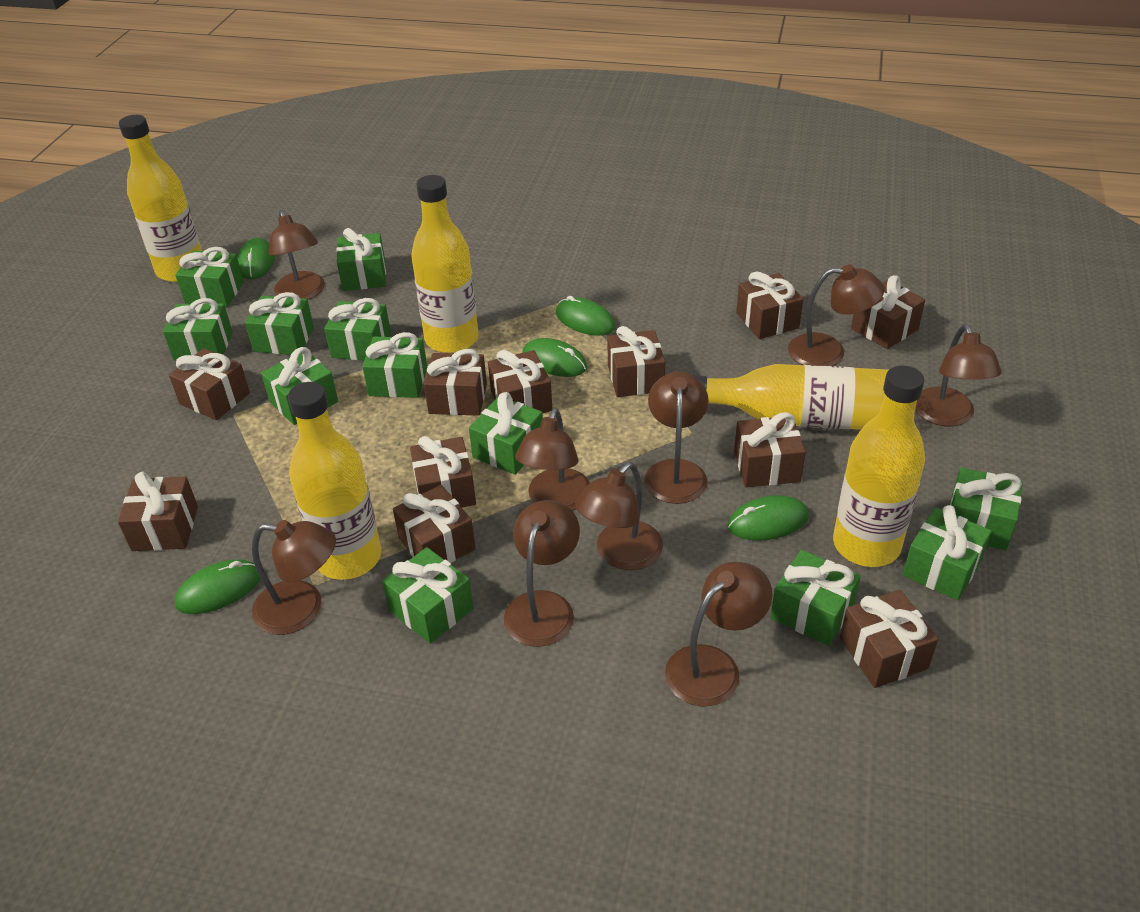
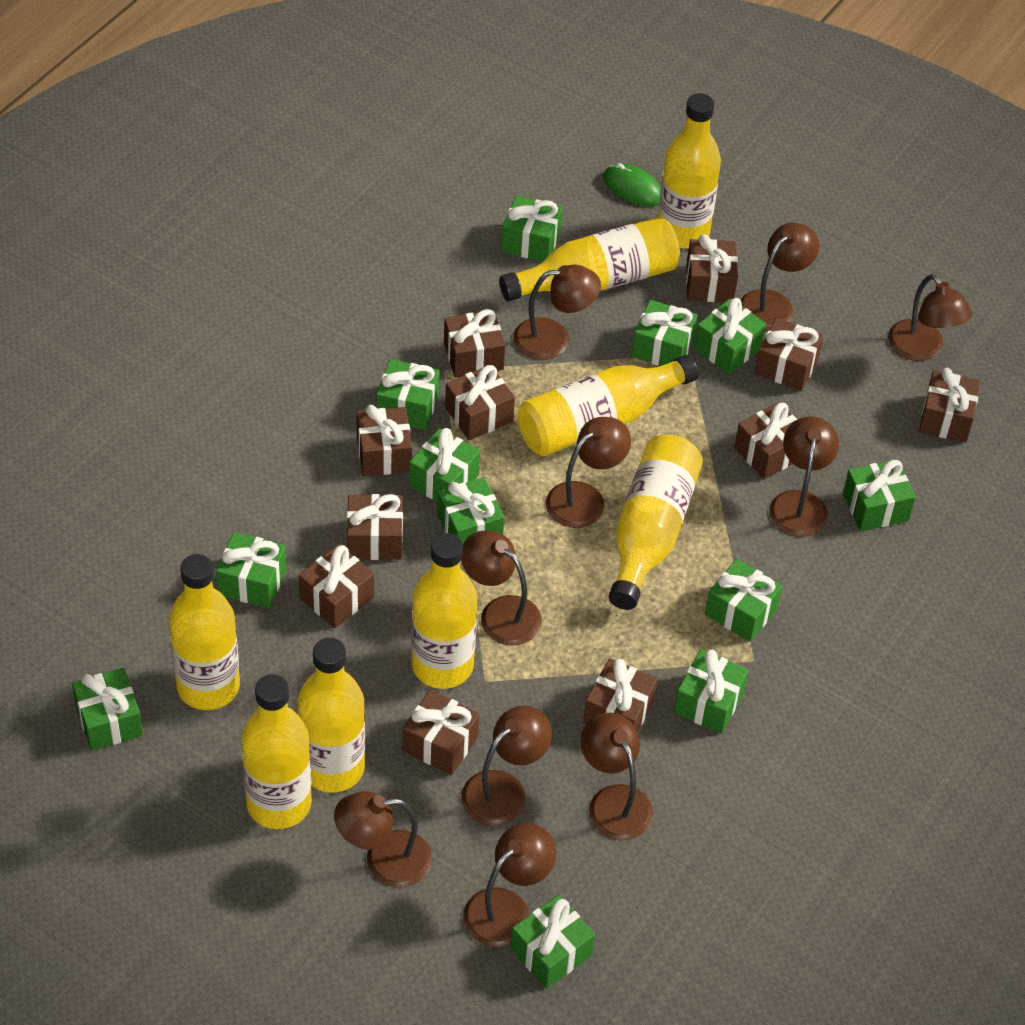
brown lamp: 9 -> 10
green mouse: 5 -> 1
yellow bottle: 5 -> 8

